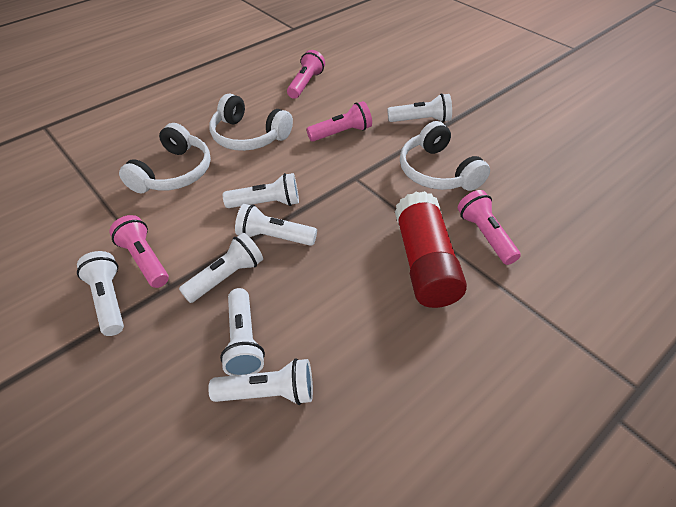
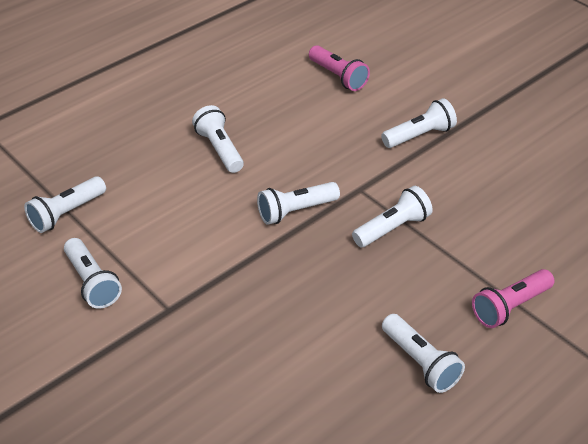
pink flashlight: 4 -> 2
red glue stick: 1 -> 0
white headphones: 3 -> 0

